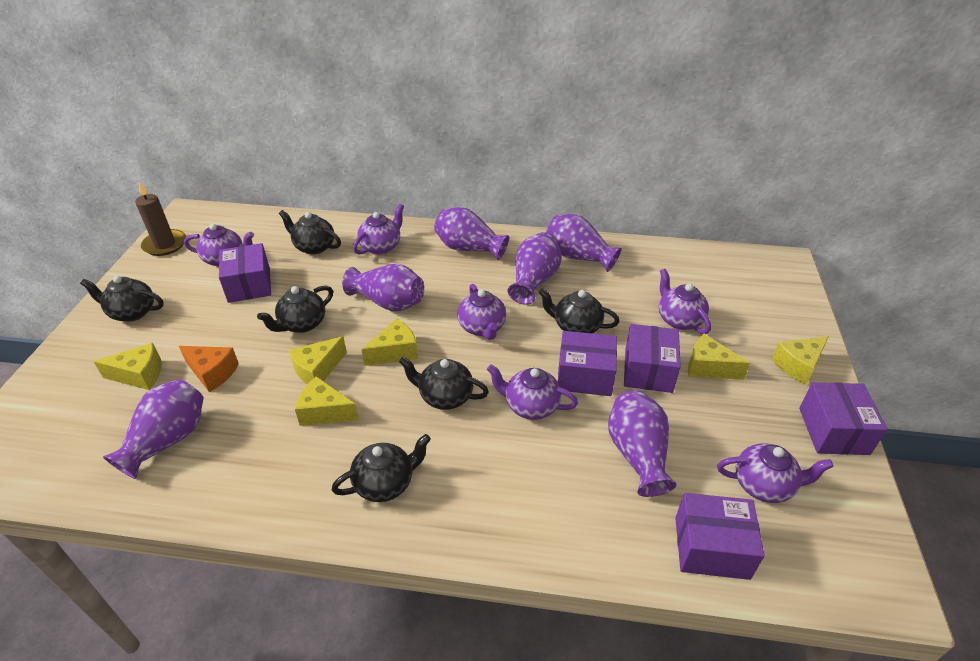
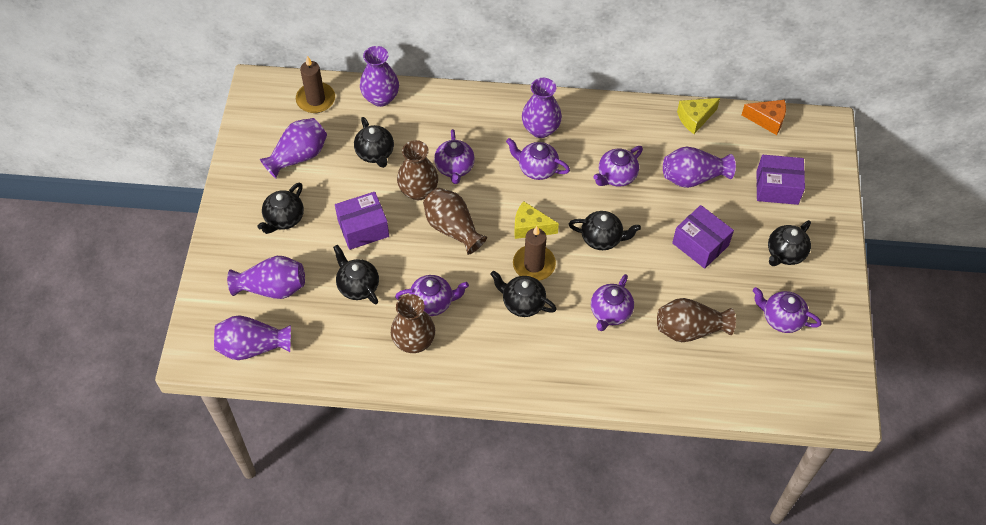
brown candle: 1 -> 2
brown vase: 0 -> 4
purple box: 5 -> 3
yellow cheese: 6 -> 2

